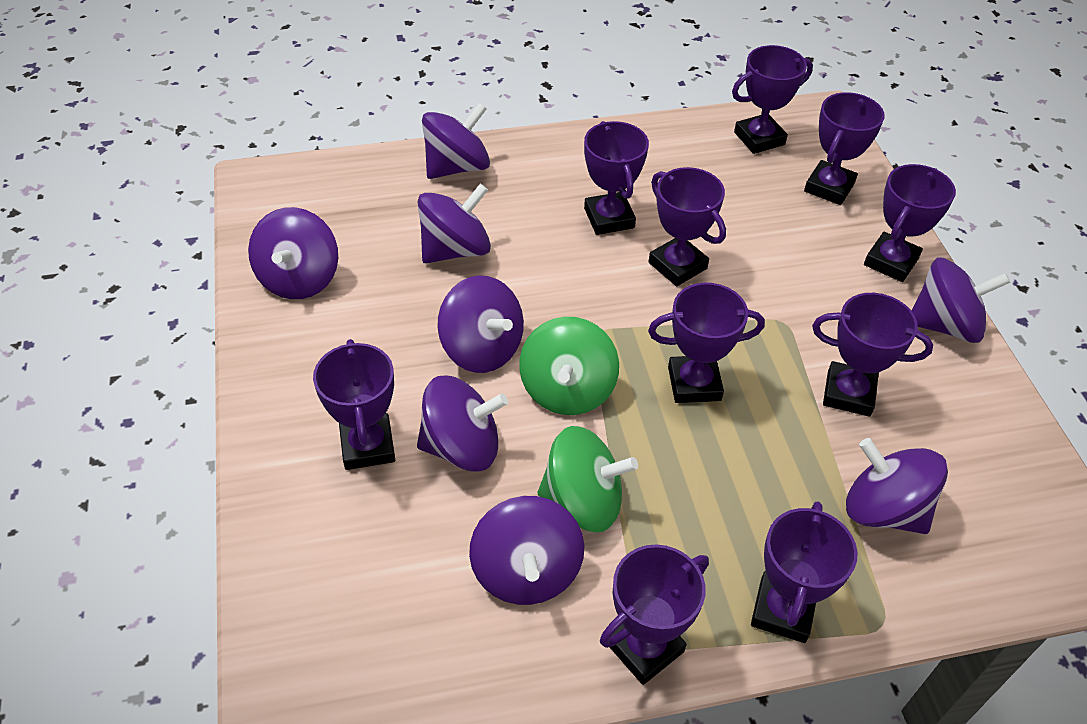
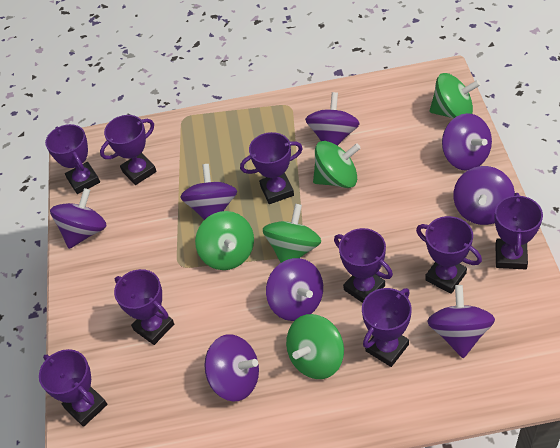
green spinning top: 2 -> 5
purple trophy: 10 -> 9

